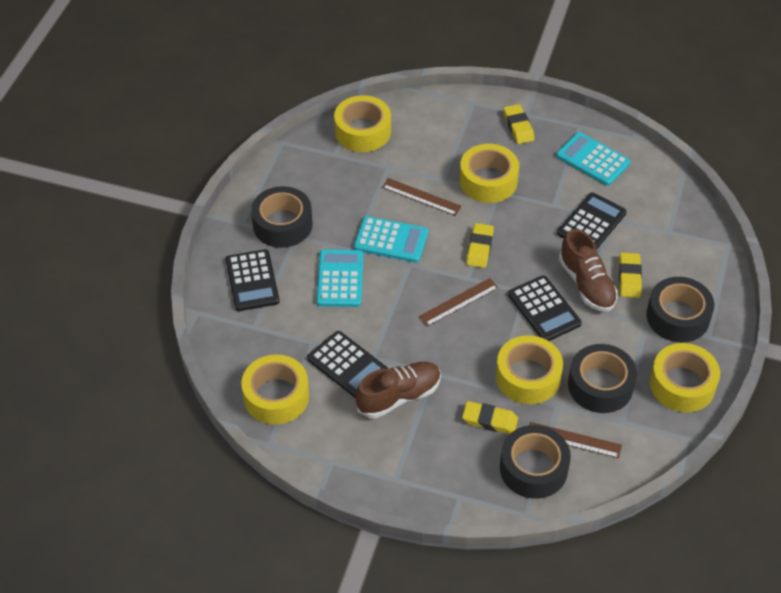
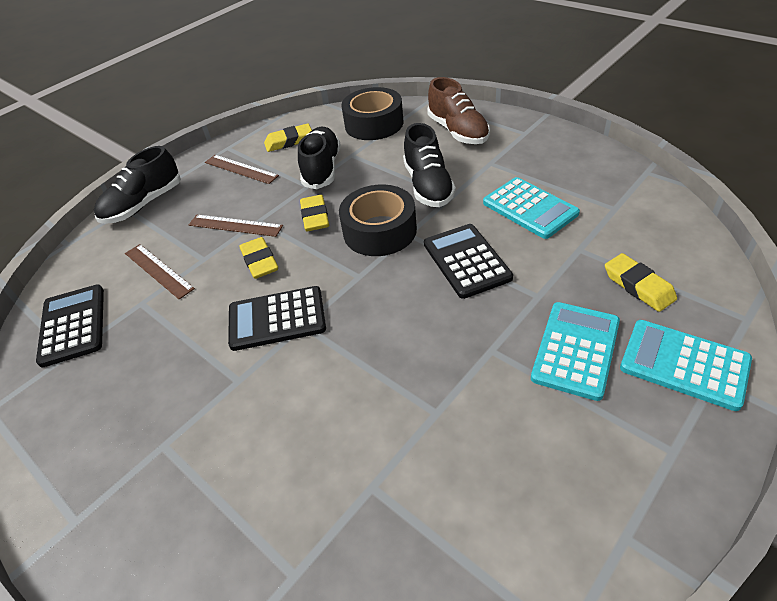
black calculator: 4 -> 3
black shoe: 0 -> 3
black tape: 4 -> 2
brown shoe: 2 -> 1
yellow tape: 5 -> 0

